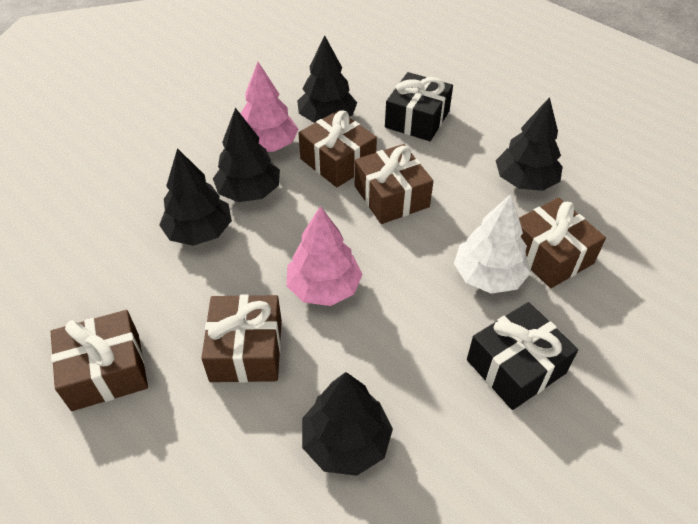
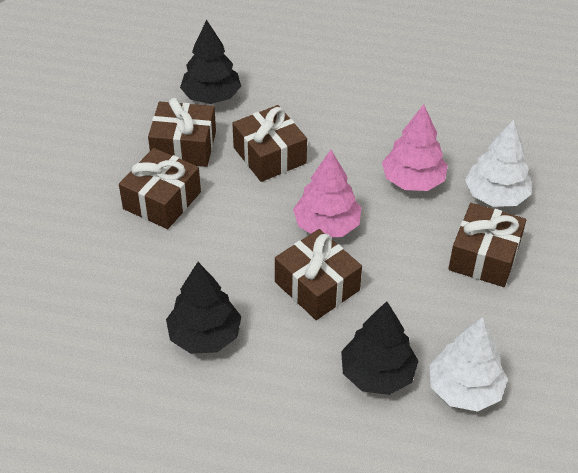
black gift: 2 -> 0
black tree: 5 -> 3
white tree: 1 -> 2

